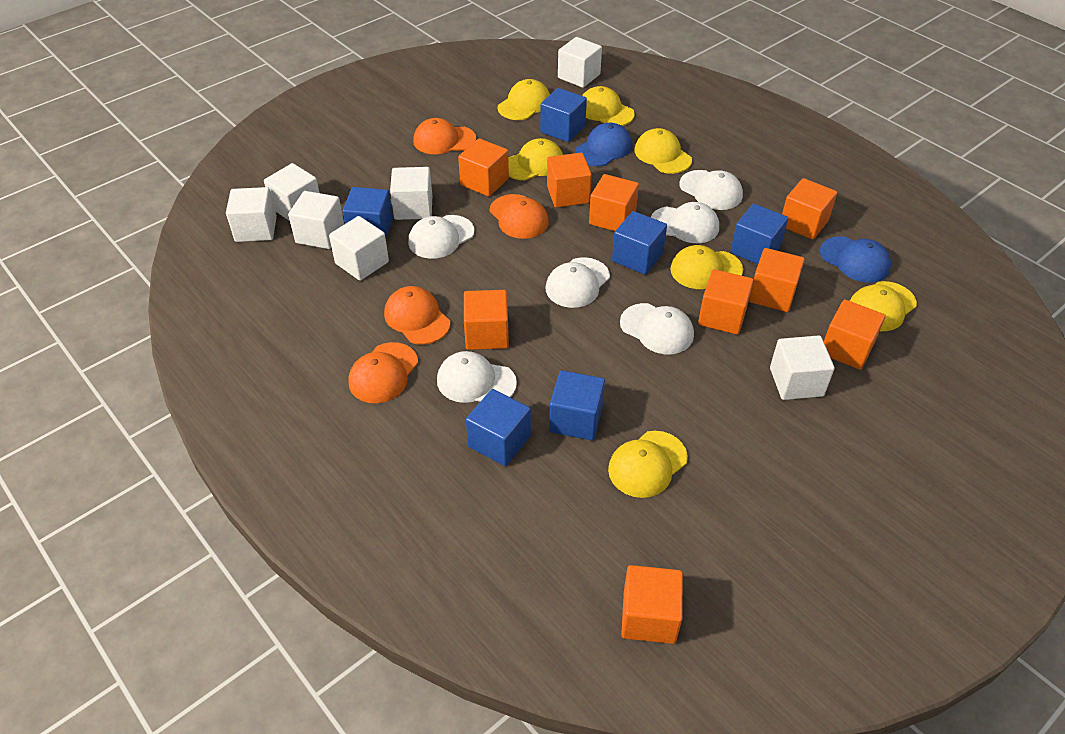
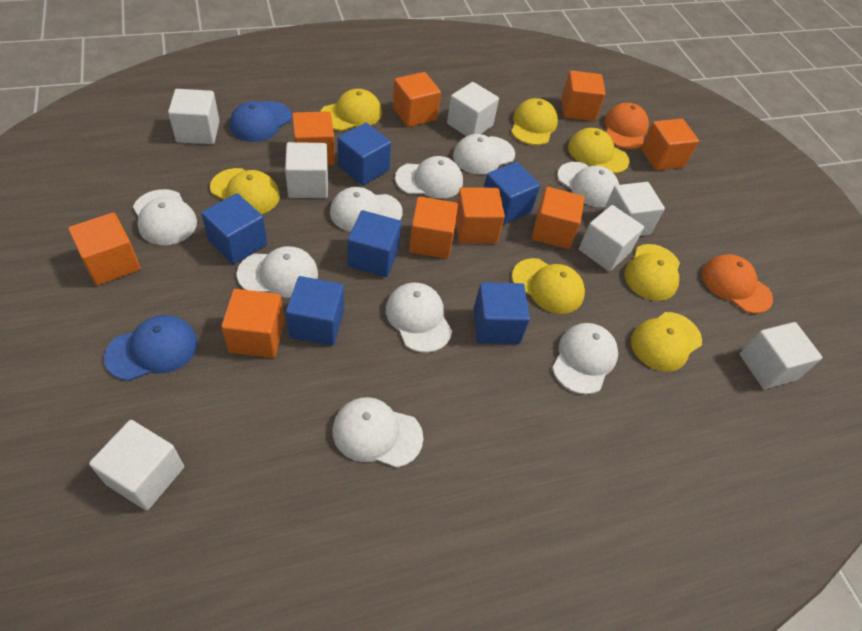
orange cap: 4 -> 2
white cap: 6 -> 9

